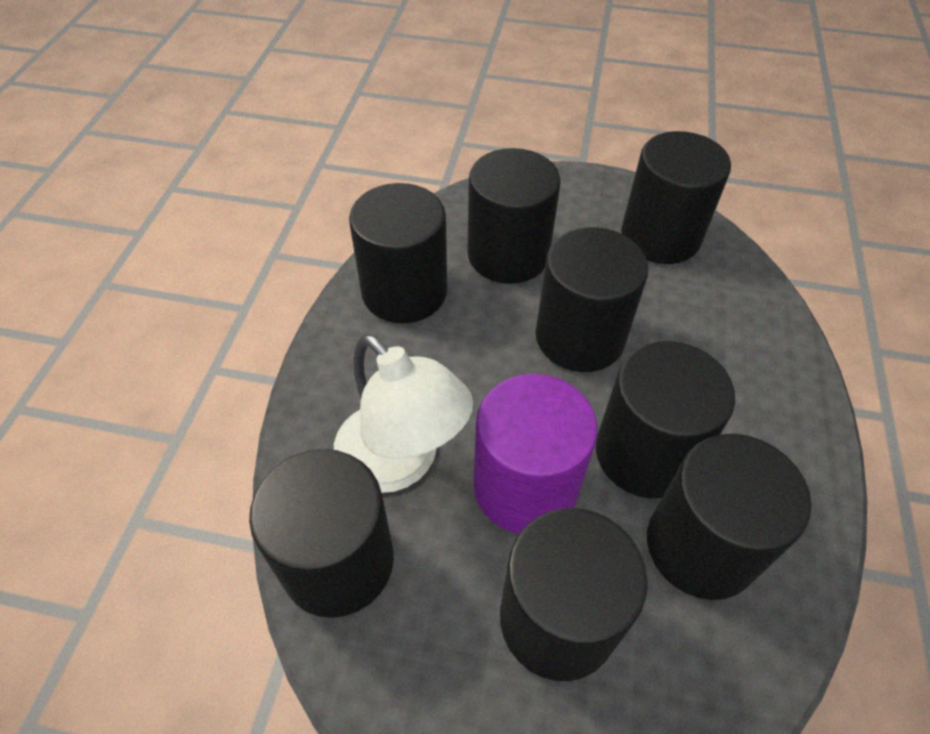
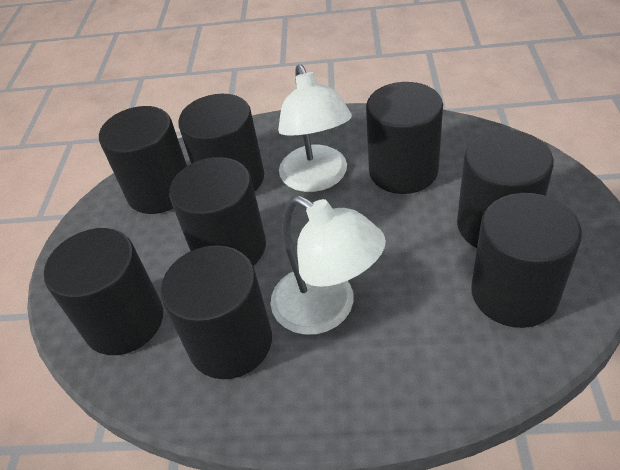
purple cylinder: 1 -> 0
white lamp: 1 -> 2

